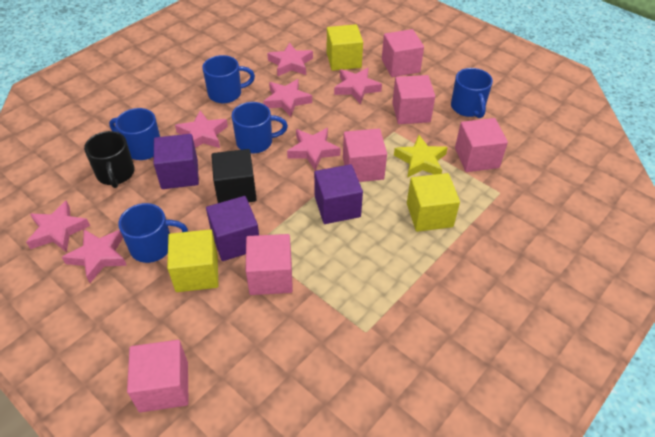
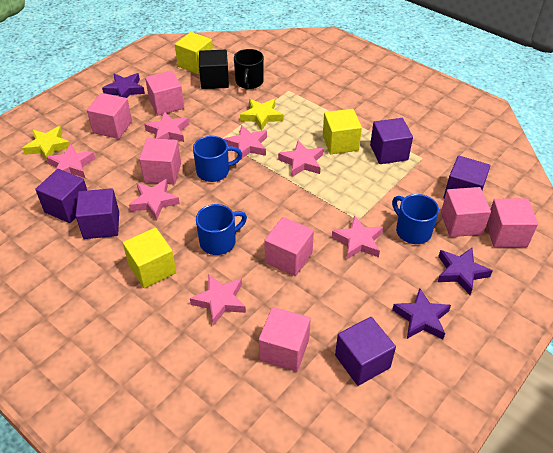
blue mug: 5 -> 3
pink cube: 6 -> 7
purple cube: 3 -> 5
purple star: 0 -> 3
yellow star: 1 -> 2

